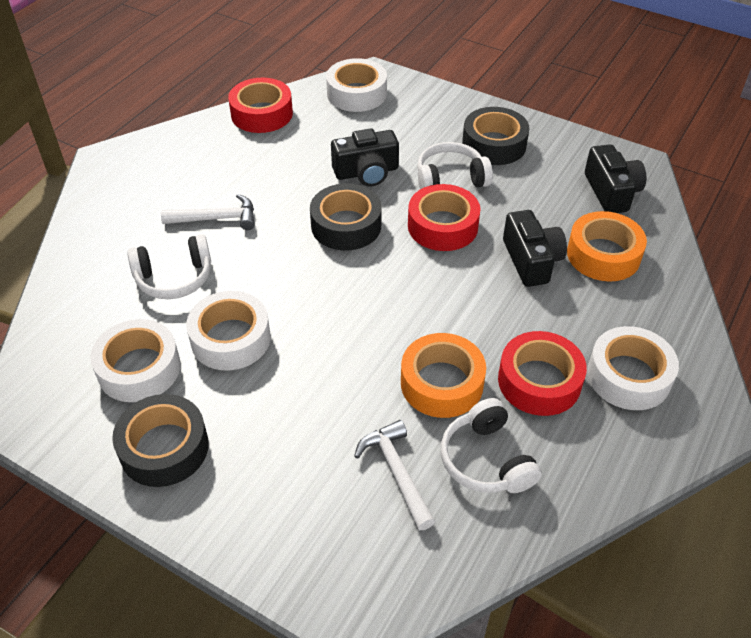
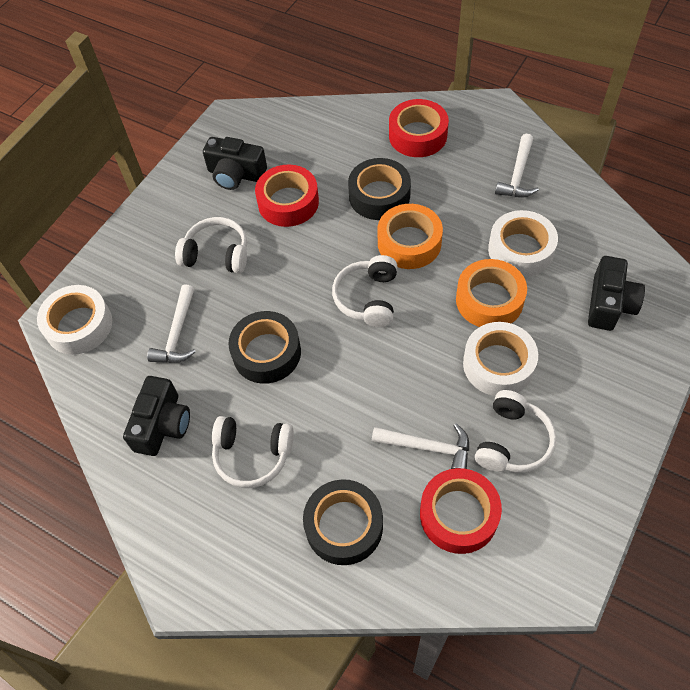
white hammer: 2 -> 3
white headphones: 3 -> 4
white tape: 4 -> 3

